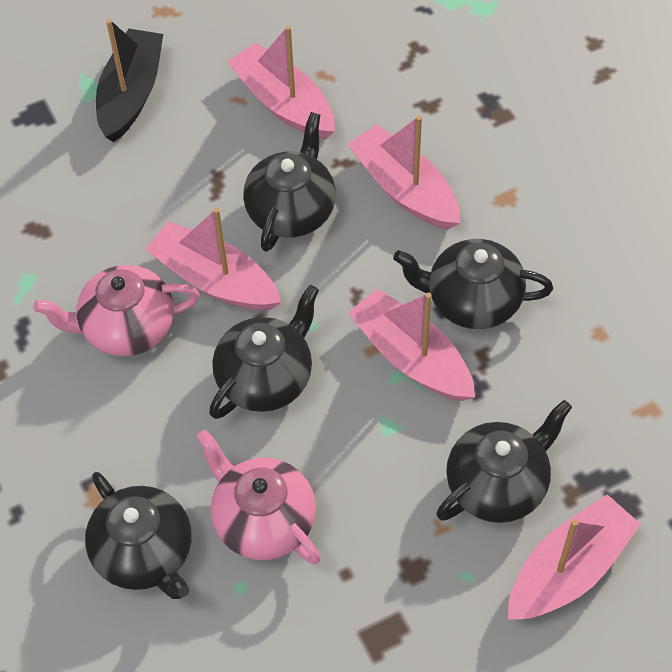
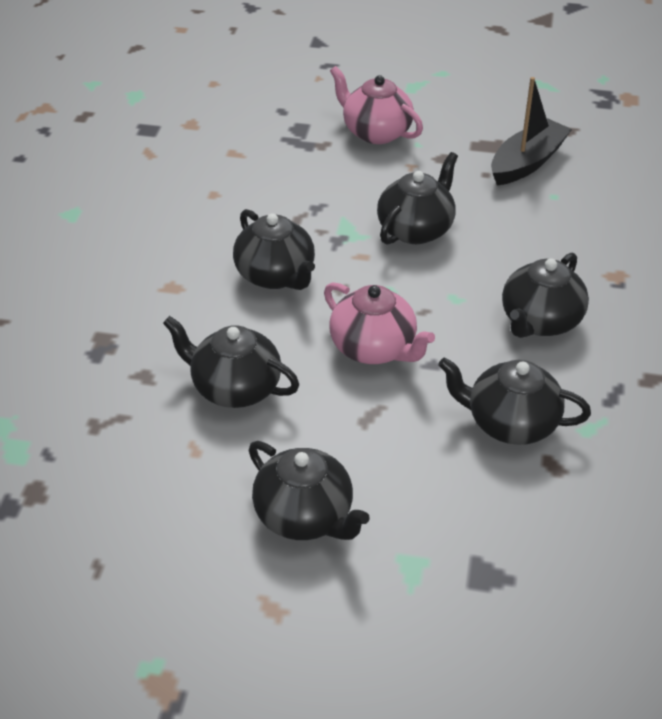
black teapot: 5 -> 6
pink boat: 5 -> 0

